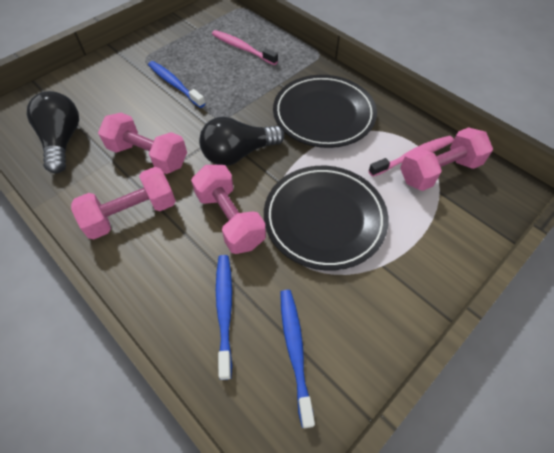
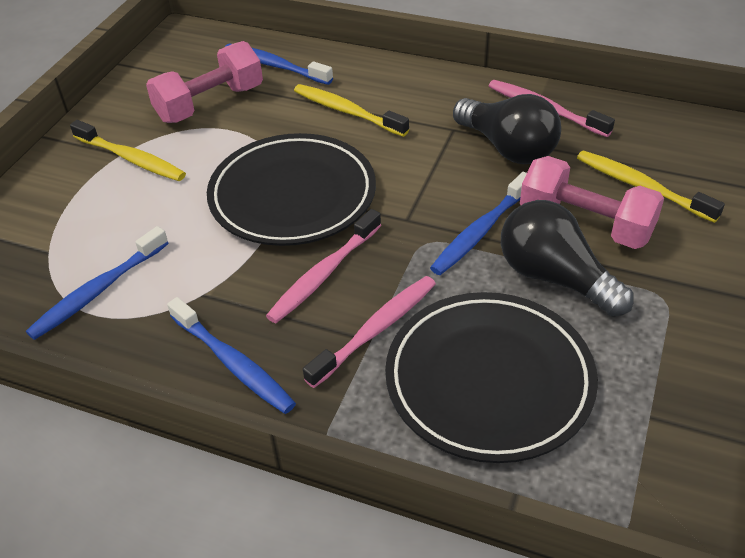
blue toothbrush: 3 -> 4
pink dumbbell: 4 -> 2
pink toothbrush: 2 -> 3
yellow toothbrush: 0 -> 3

